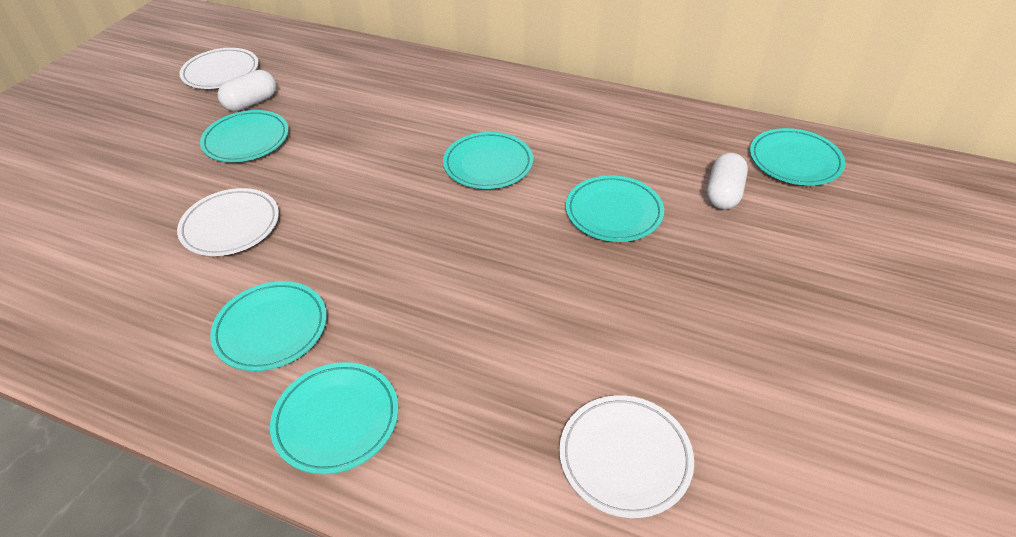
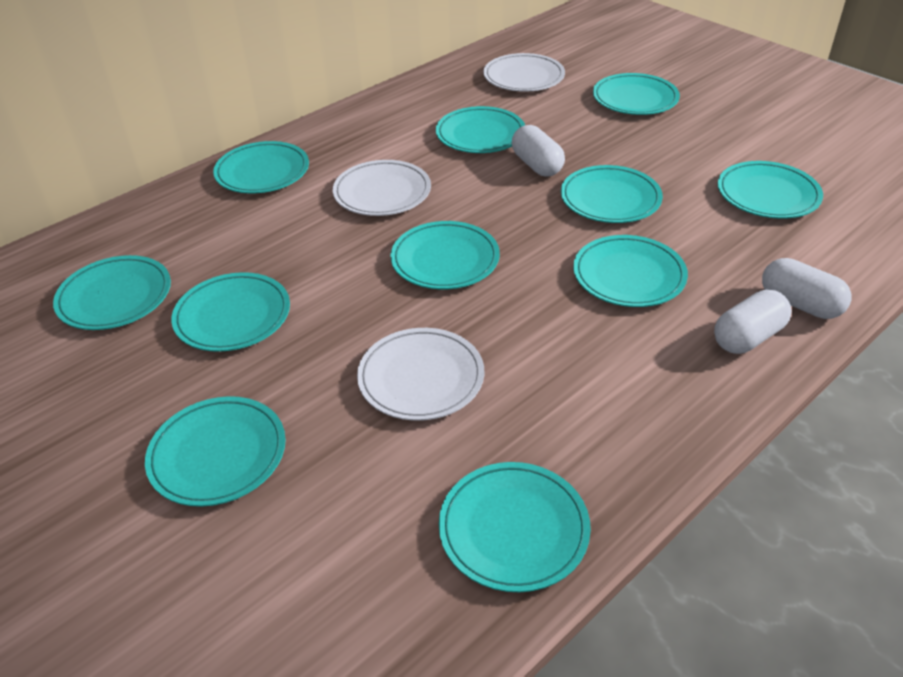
turquoise plate: 6 -> 11
white capsule: 2 -> 3

